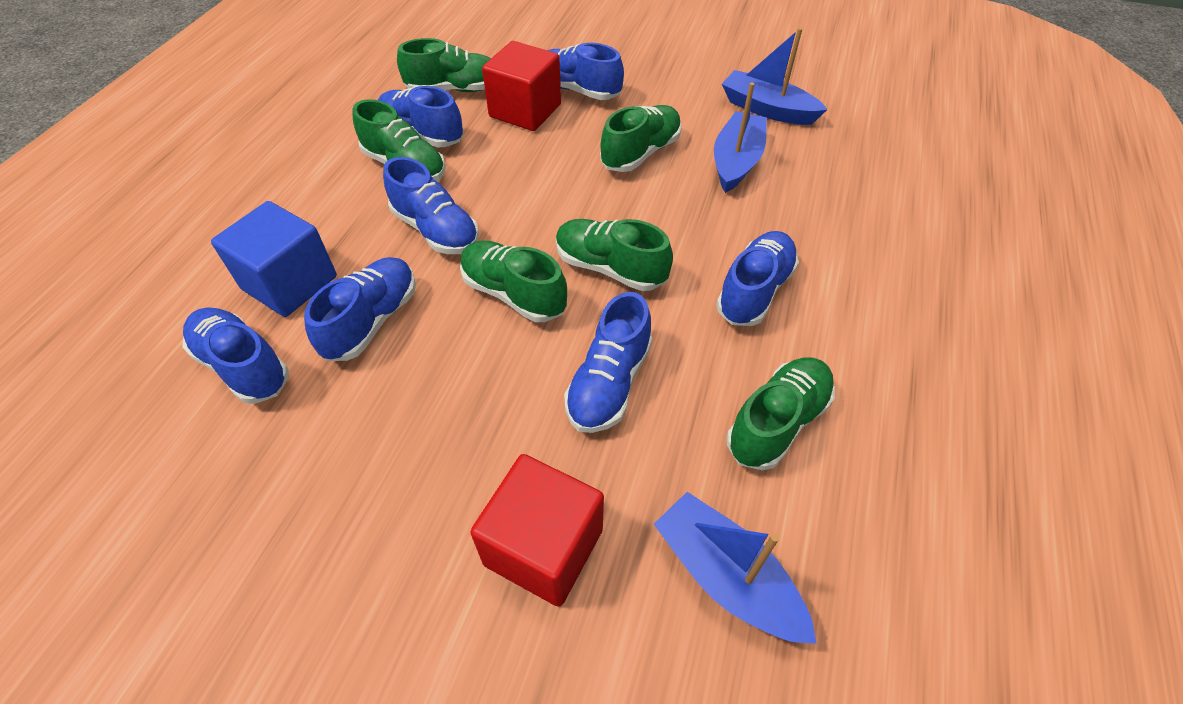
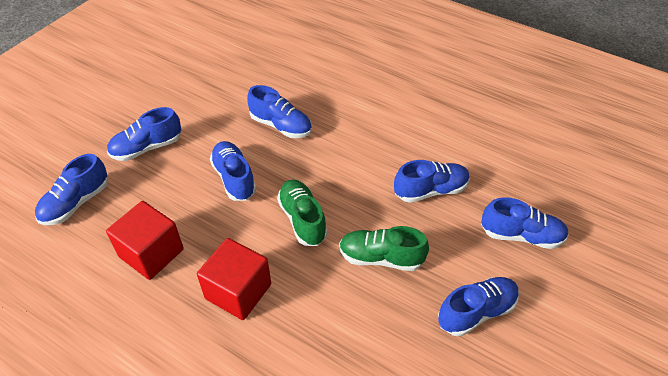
blue boat: 3 -> 0
blue cube: 1 -> 0
green shoe: 6 -> 2

